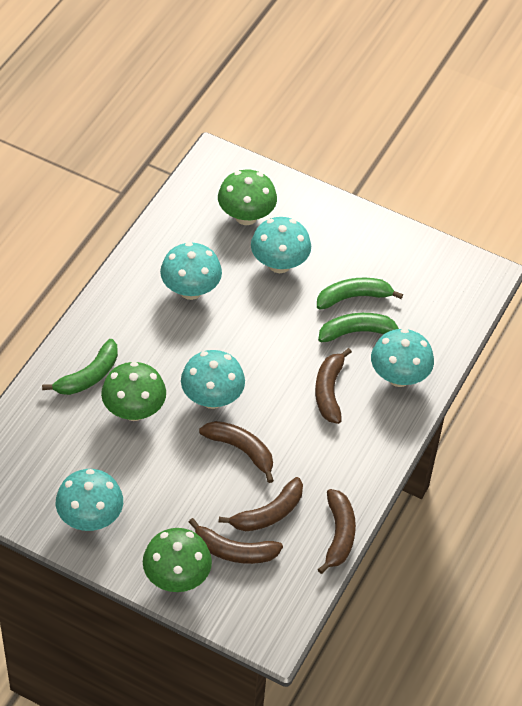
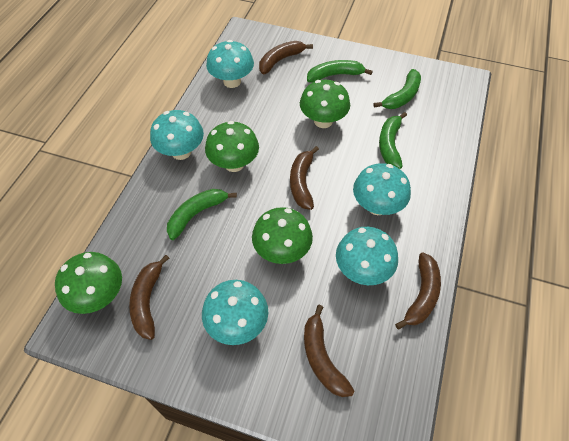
green banana: 3 -> 4
green mushroom: 3 -> 4

